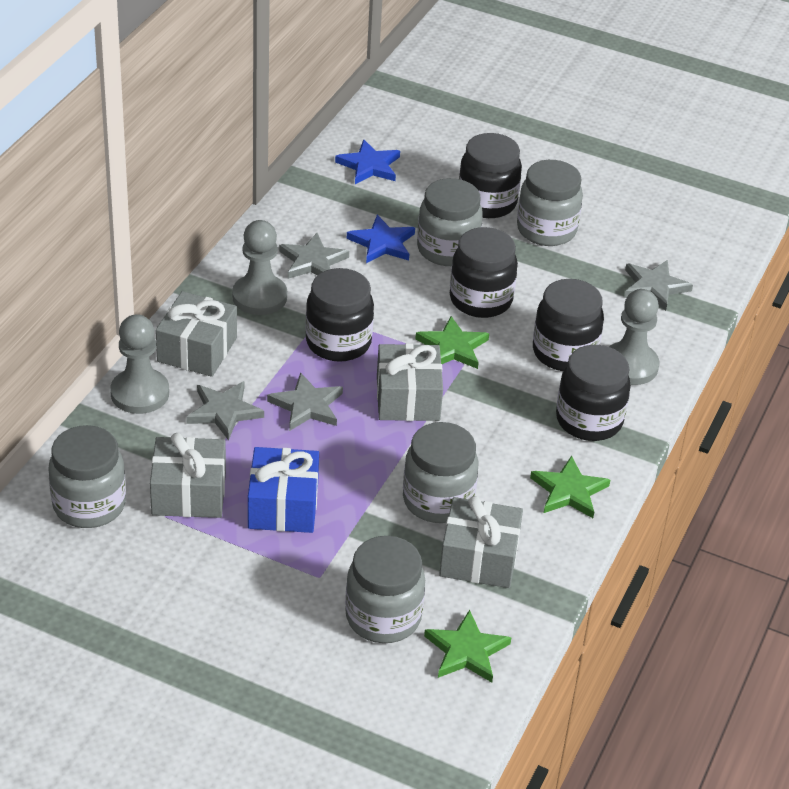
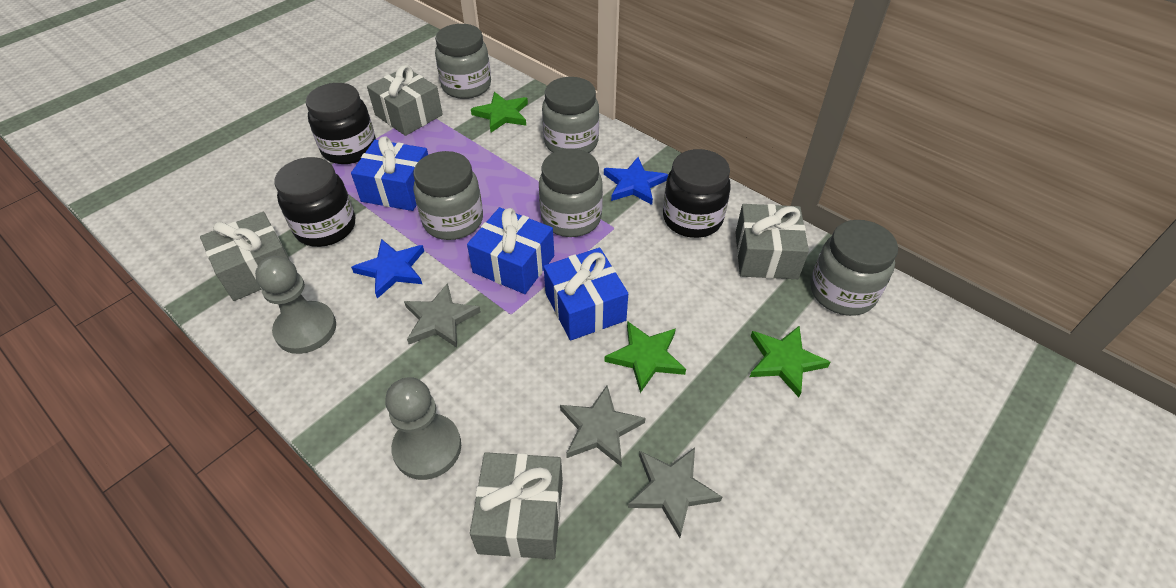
black jar: 5 -> 3
blue gift: 1 -> 3
grey pawn: 3 -> 2
grey star: 4 -> 3

